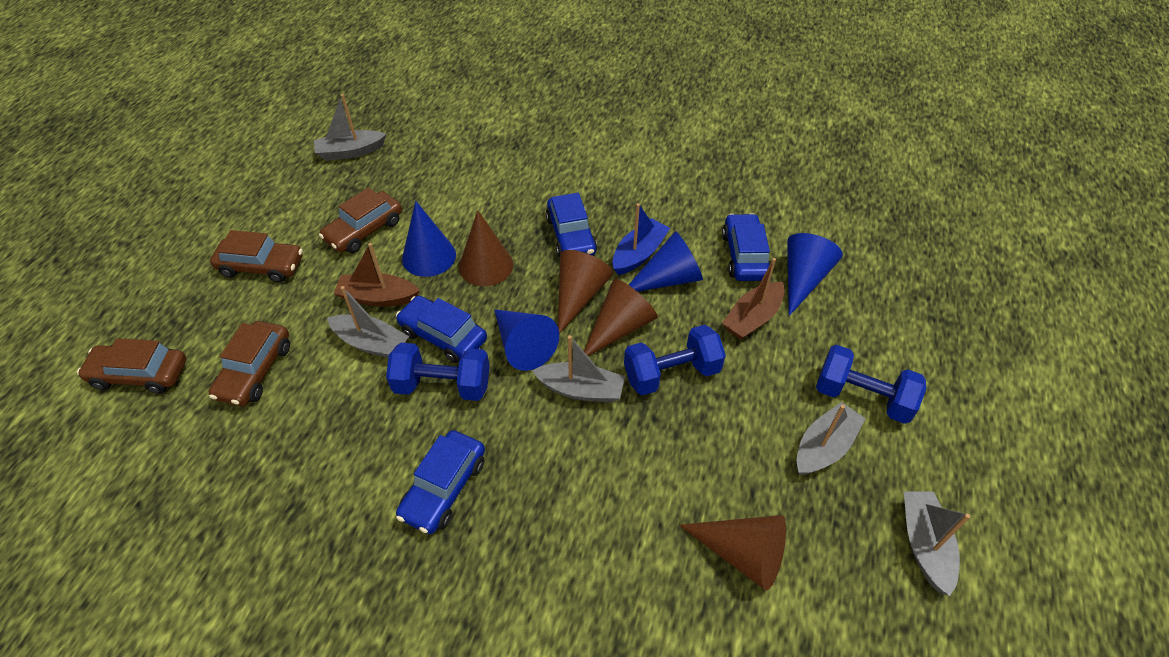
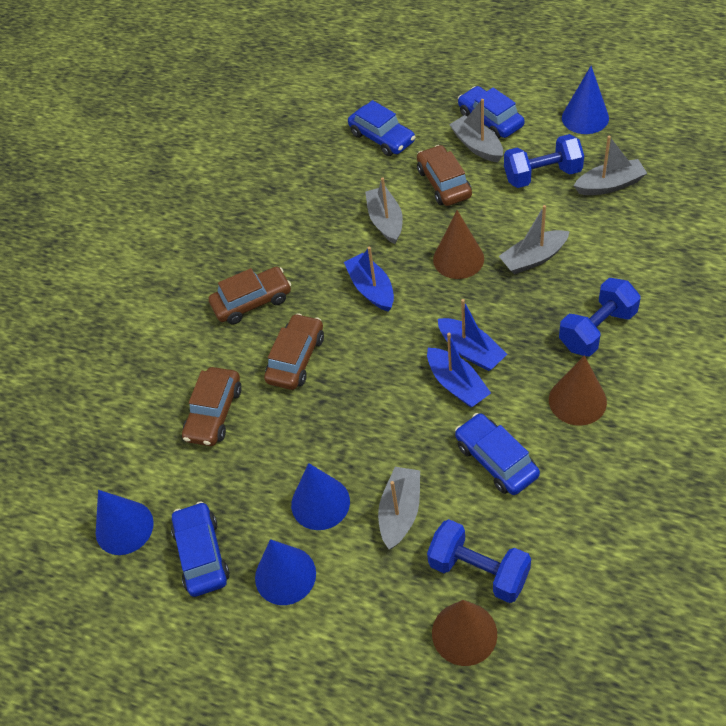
blue boat: 1 -> 3
brown boat: 2 -> 0
brown cone: 4 -> 3

